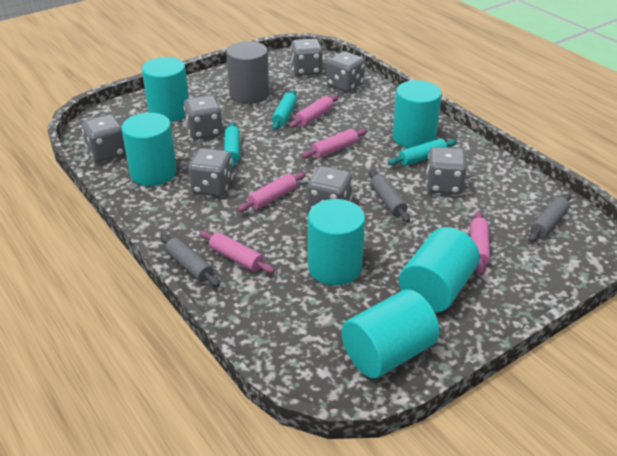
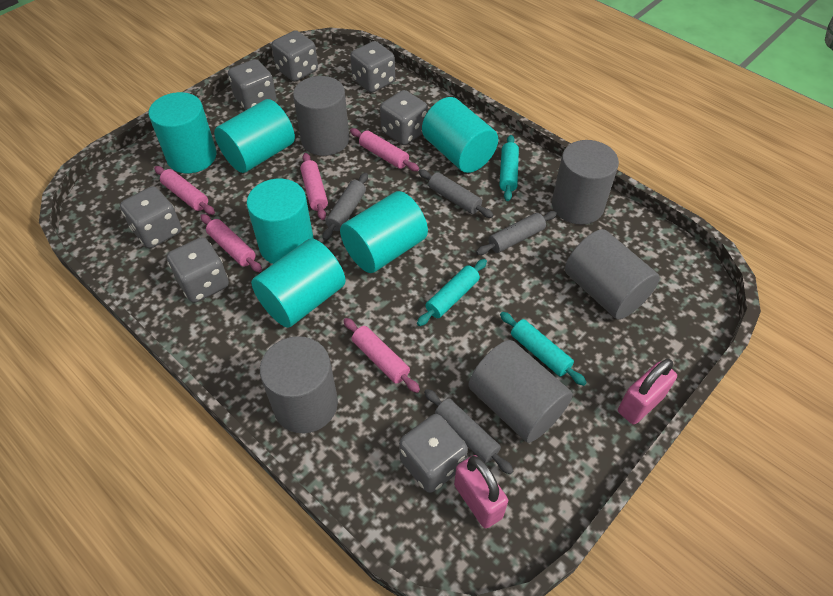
grey cylinder: 1 -> 5
grey rolling pin: 3 -> 4
pink padlock: 0 -> 2

